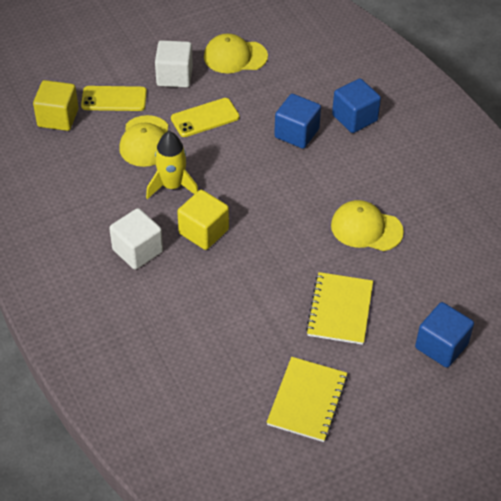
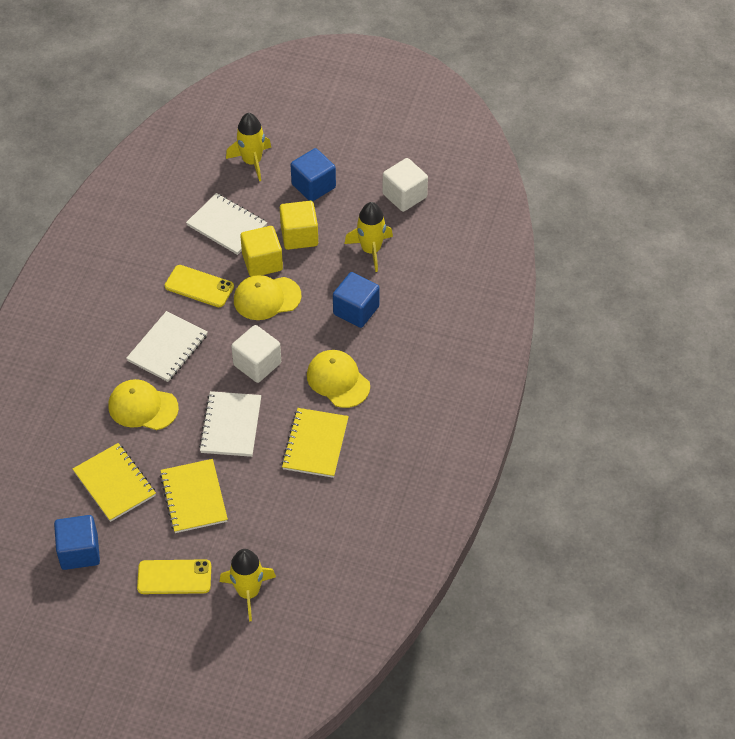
white notebook: 0 -> 3
yellow notebook: 2 -> 3
yellow rocket: 1 -> 3

